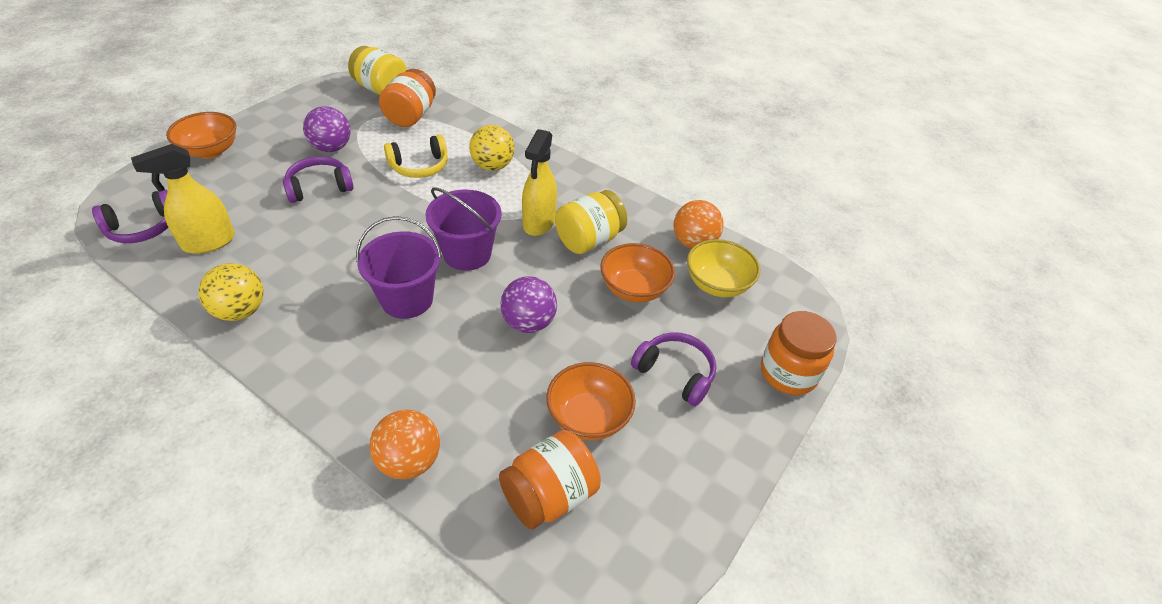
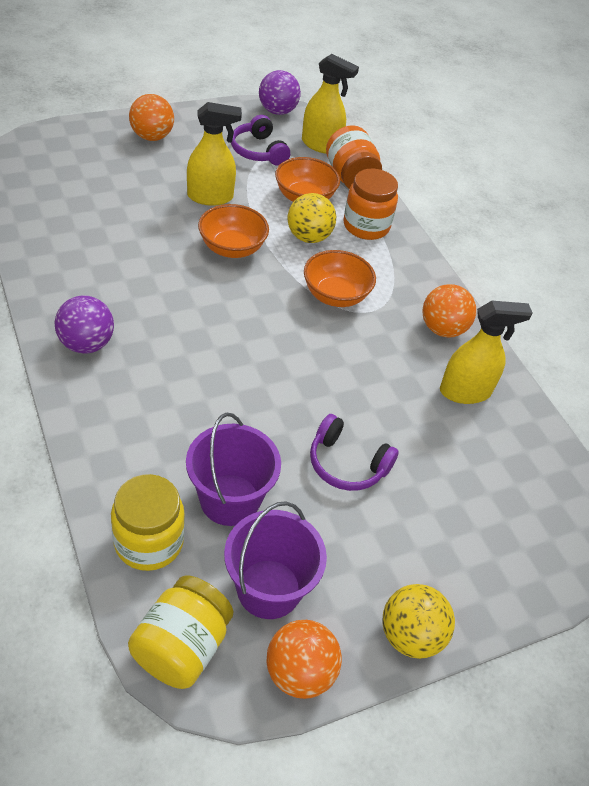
orange ball: 2 -> 3
orange jar: 3 -> 2
purple headphones: 3 -> 2
yellow bowl: 1 -> 0
yellow headphones: 1 -> 0
yellow spray bottle: 2 -> 3

